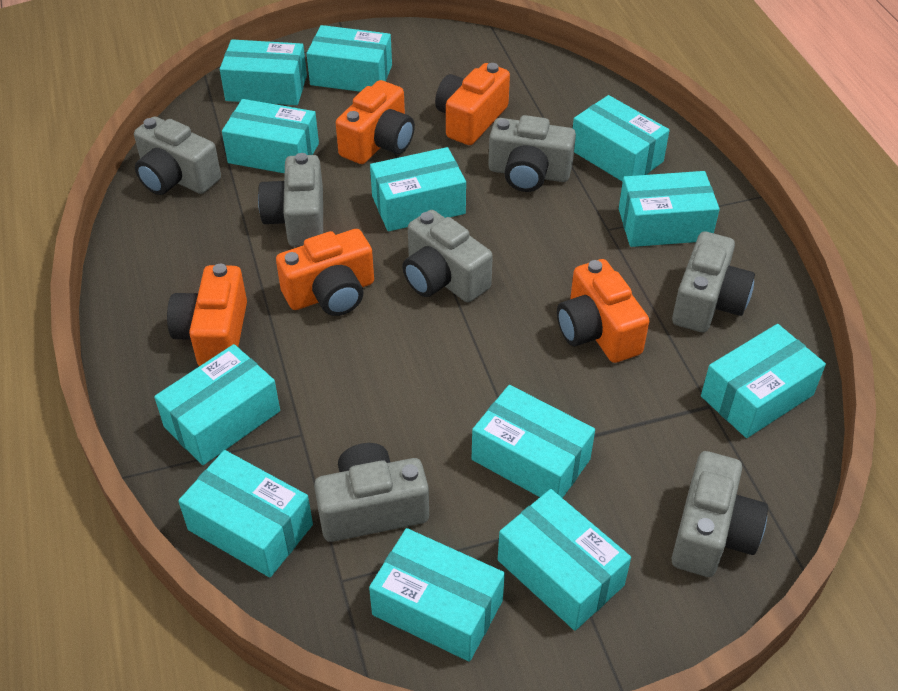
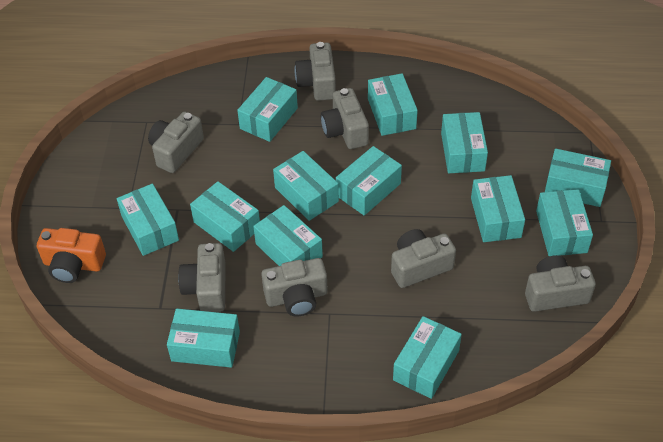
orange camera: 5 -> 1
turquoise box: 12 -> 13

